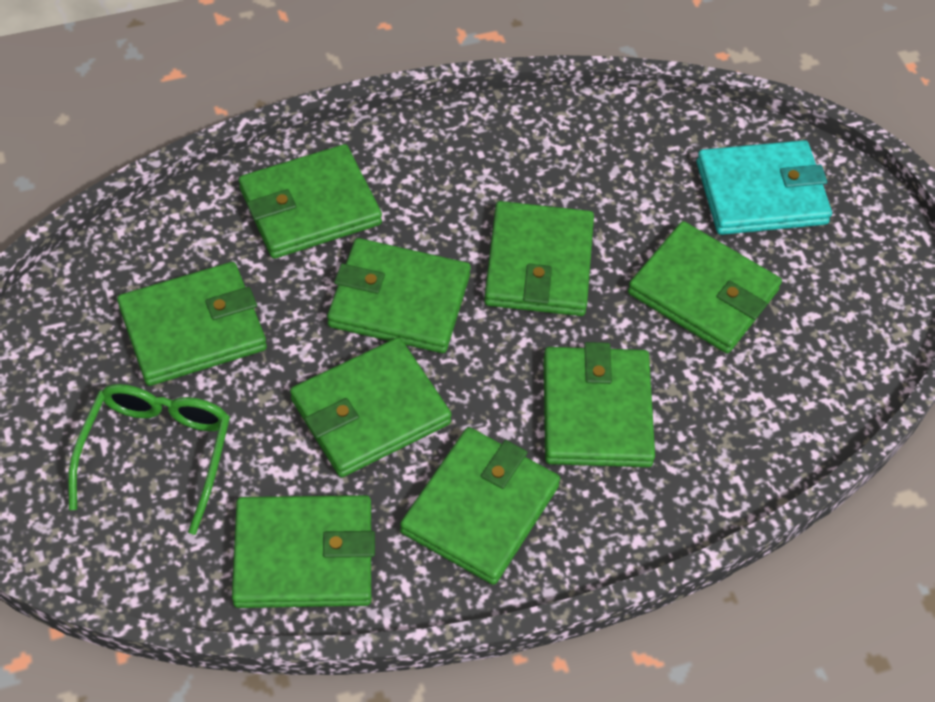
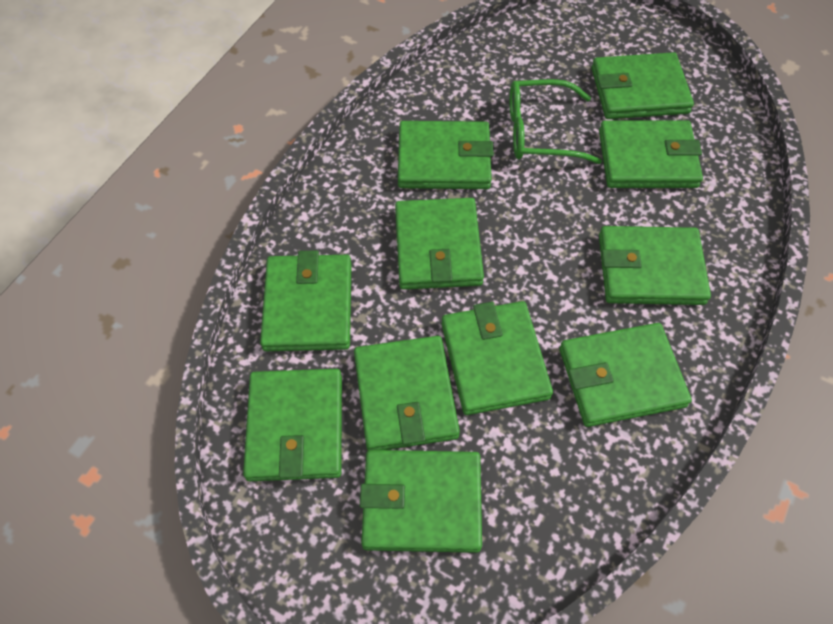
green wallet: 9 -> 11
turquoise wallet: 1 -> 0

